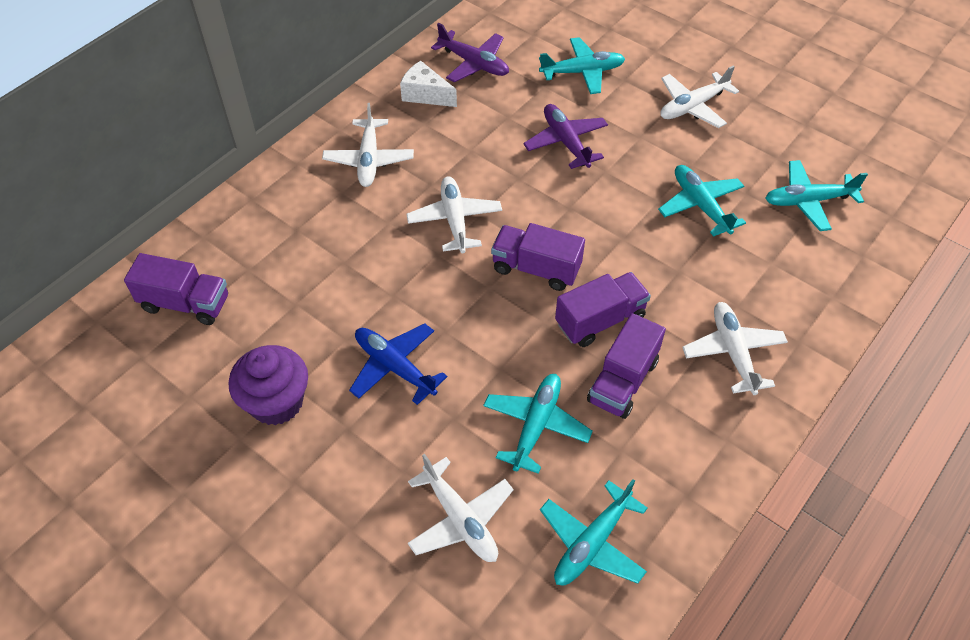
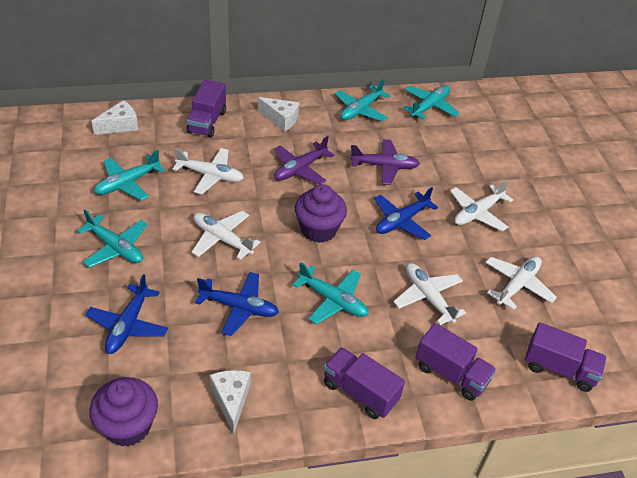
blue plane: 1 -> 3
purple cupcake: 1 -> 2
white cheese: 1 -> 3

